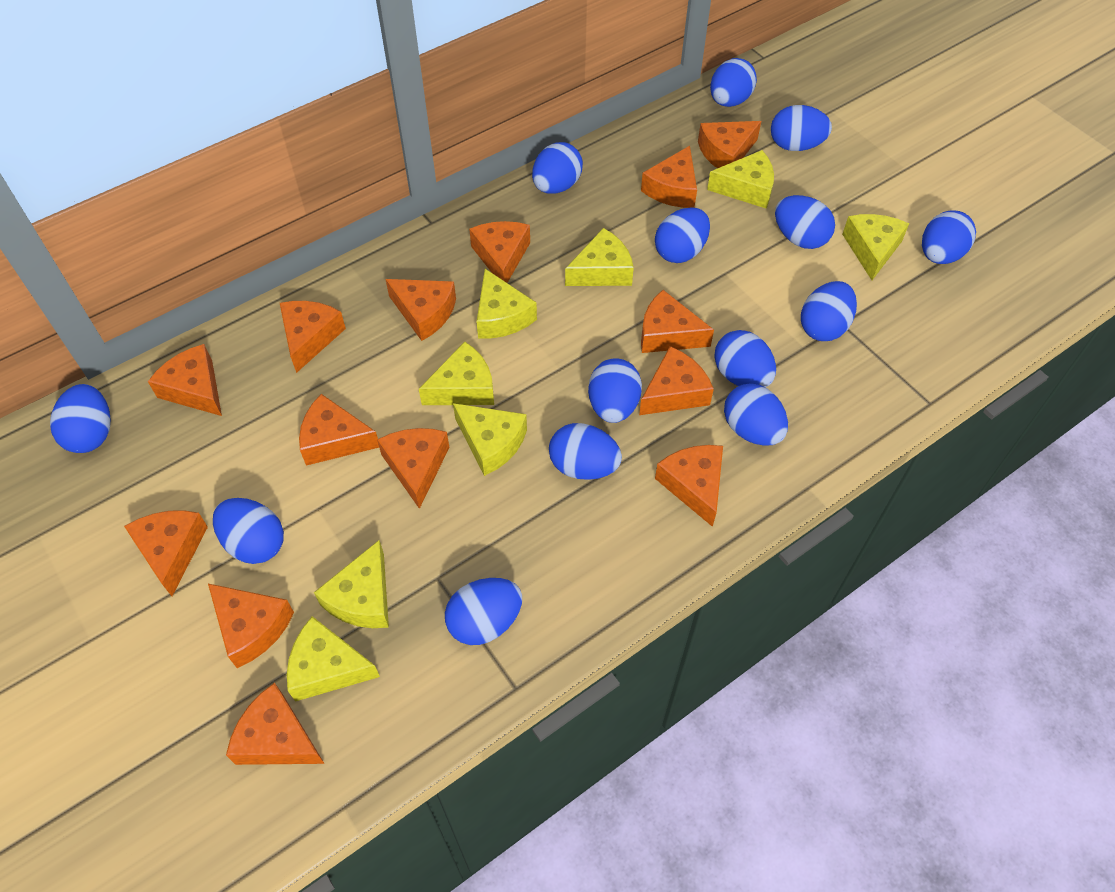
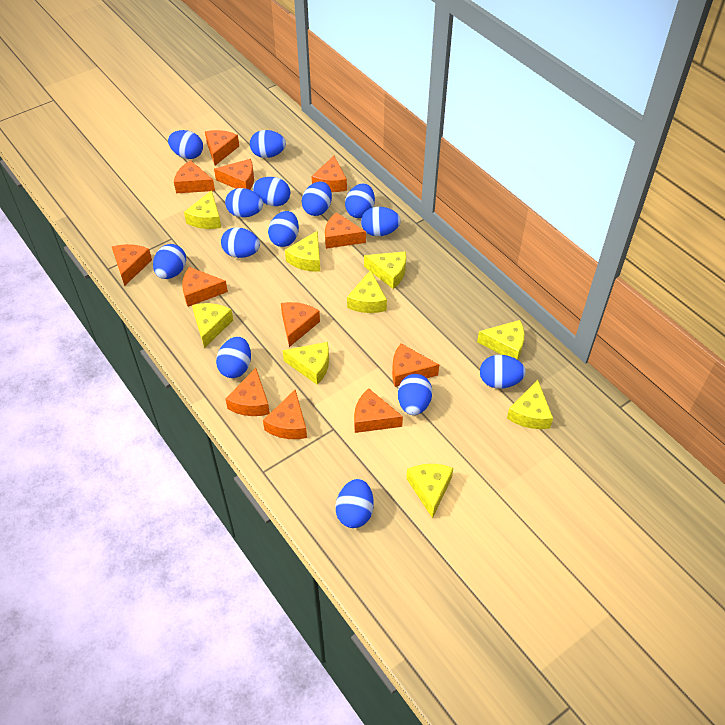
orange cheese: 14 -> 12
yellow cheese: 8 -> 9

